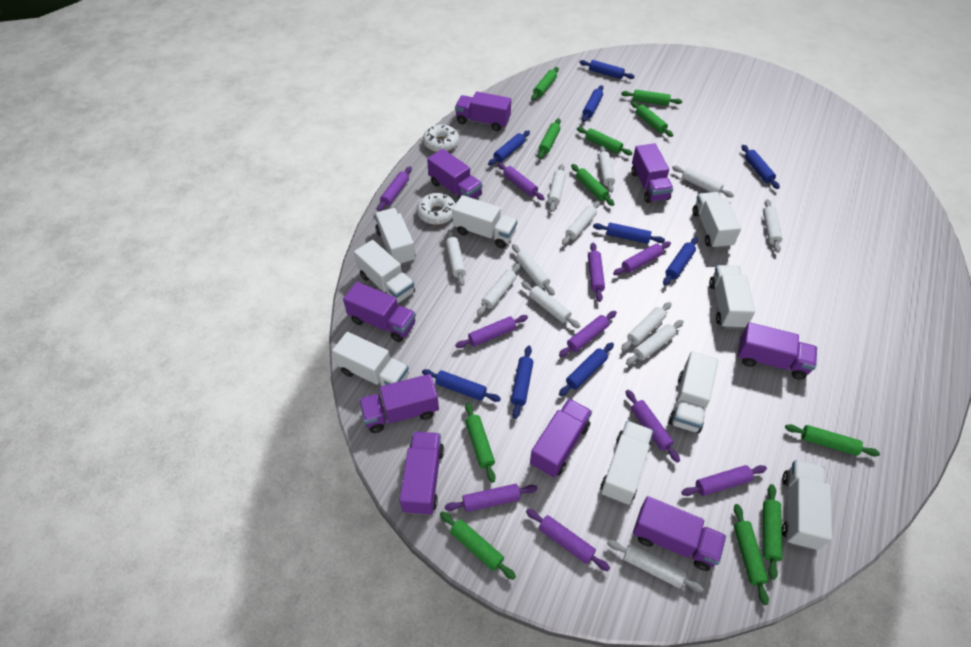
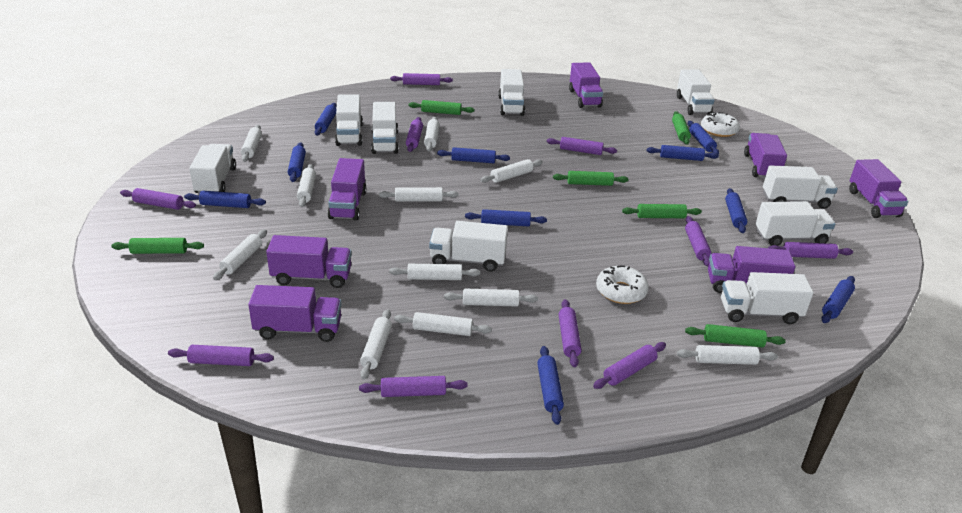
blue rolling pin: 9 -> 10
green rolling pin: 11 -> 6
purple truck: 9 -> 7
white rolling pin: 12 -> 11

